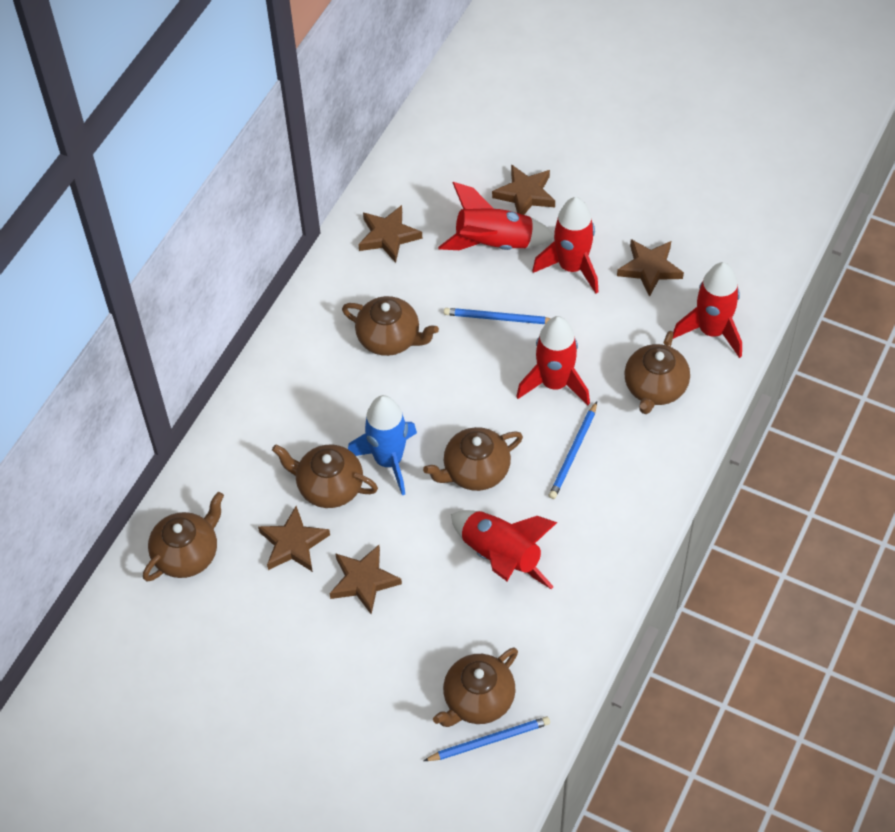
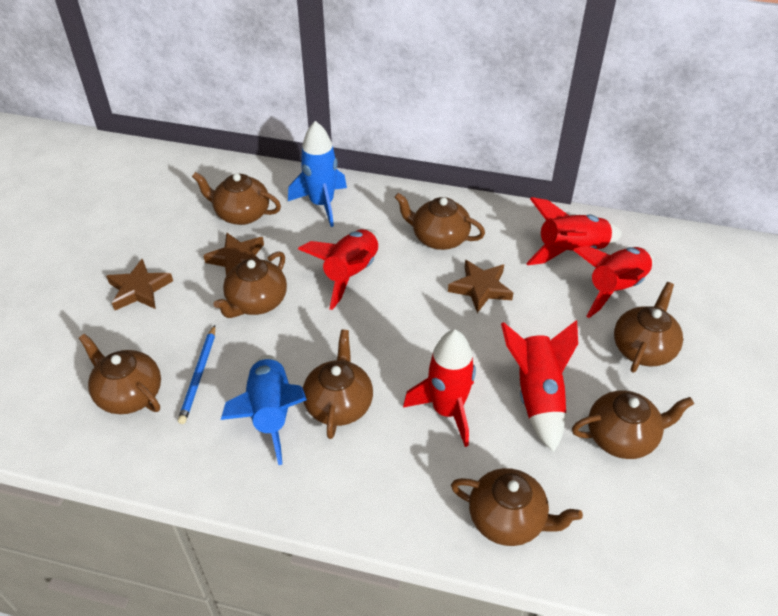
blue pencil: 3 -> 1
blue rocket: 1 -> 2
brown star: 5 -> 3
brown teapot: 6 -> 8

